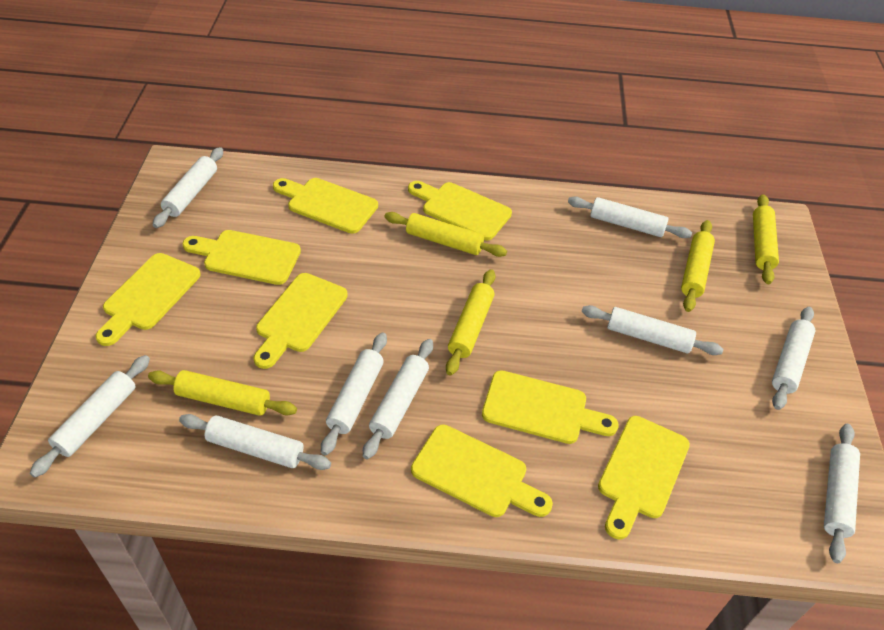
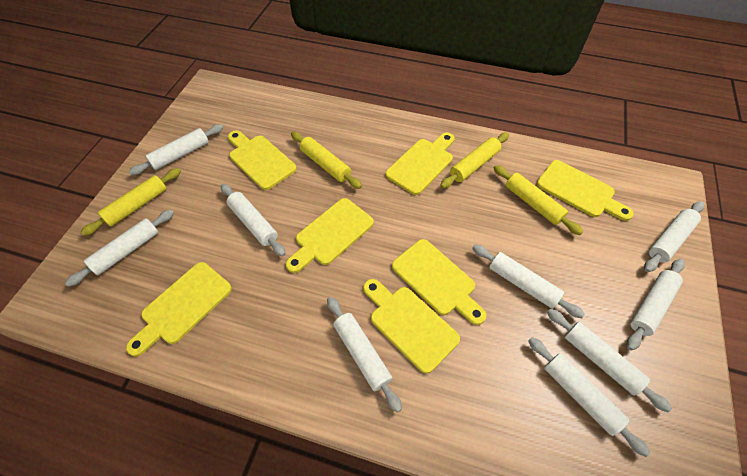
yellow cutting board: 8 -> 7
yellow rolling pin: 5 -> 4

